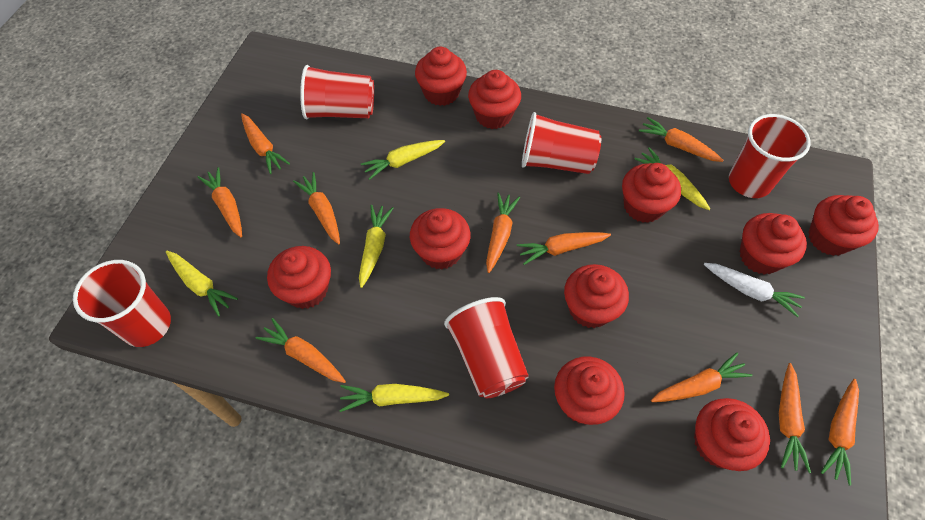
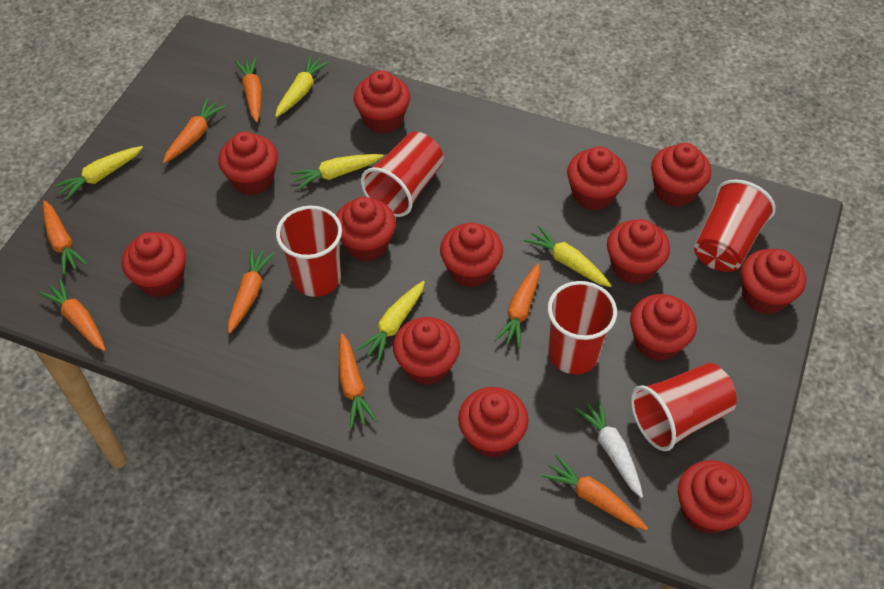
orange carrot: 10 -> 8
red cupcake: 10 -> 13

